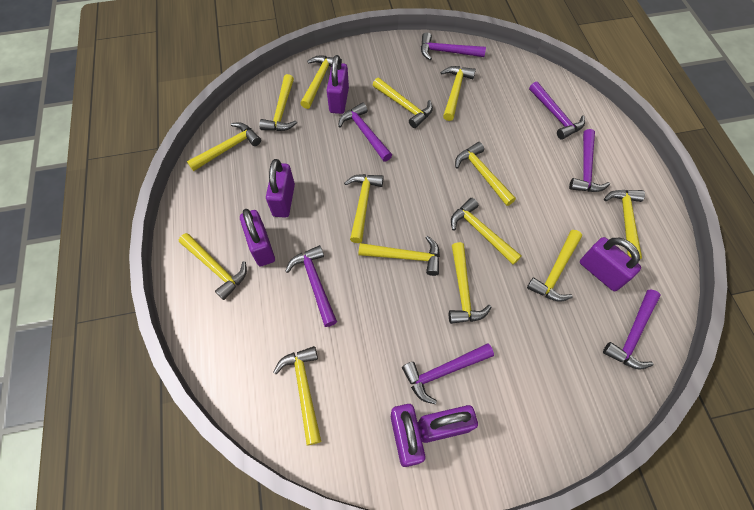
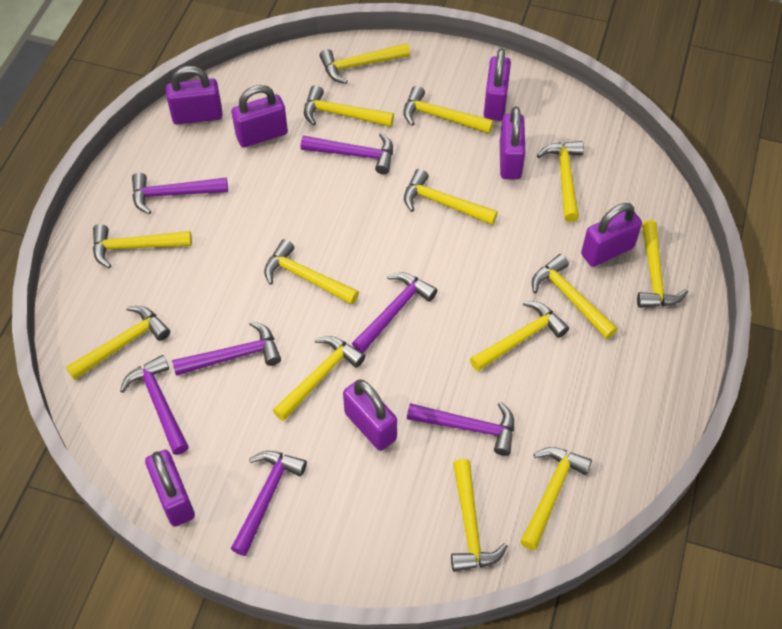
purple padlock: 6 -> 7

